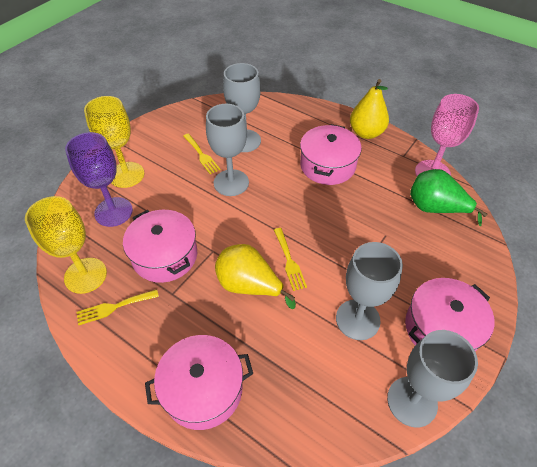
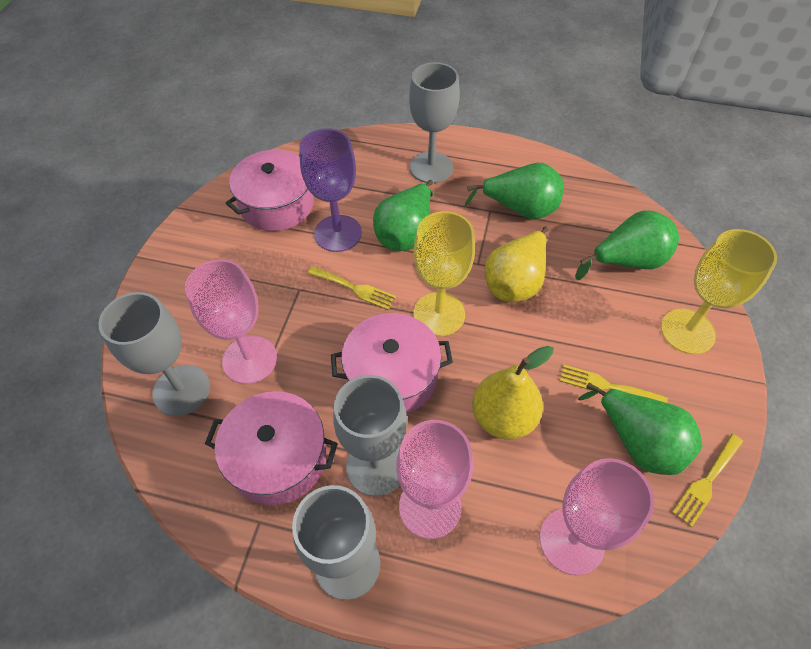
green pear: 1 -> 4
pink goblet: 1 -> 3
pink pot: 4 -> 3

